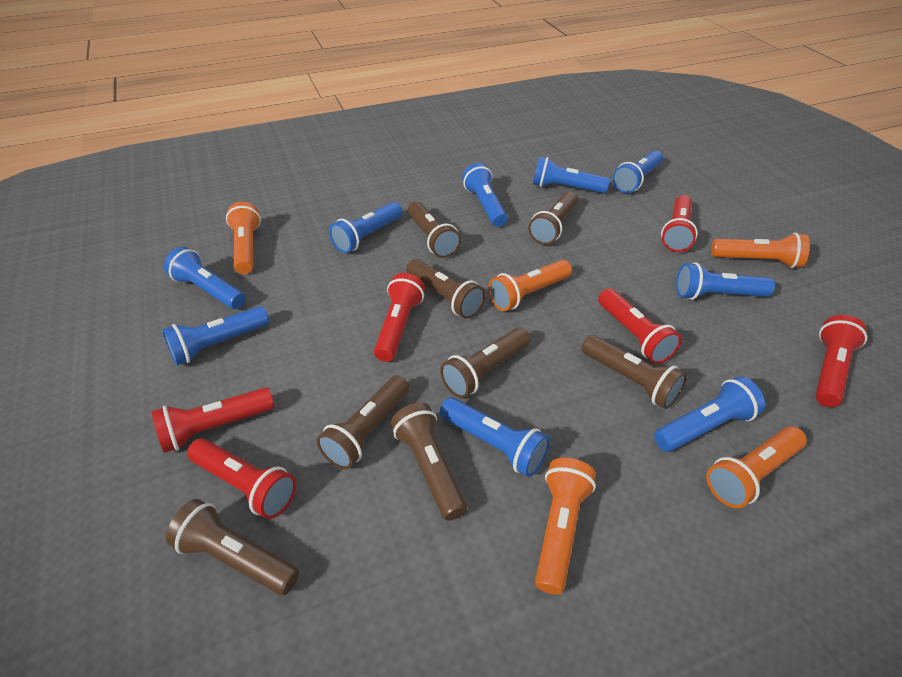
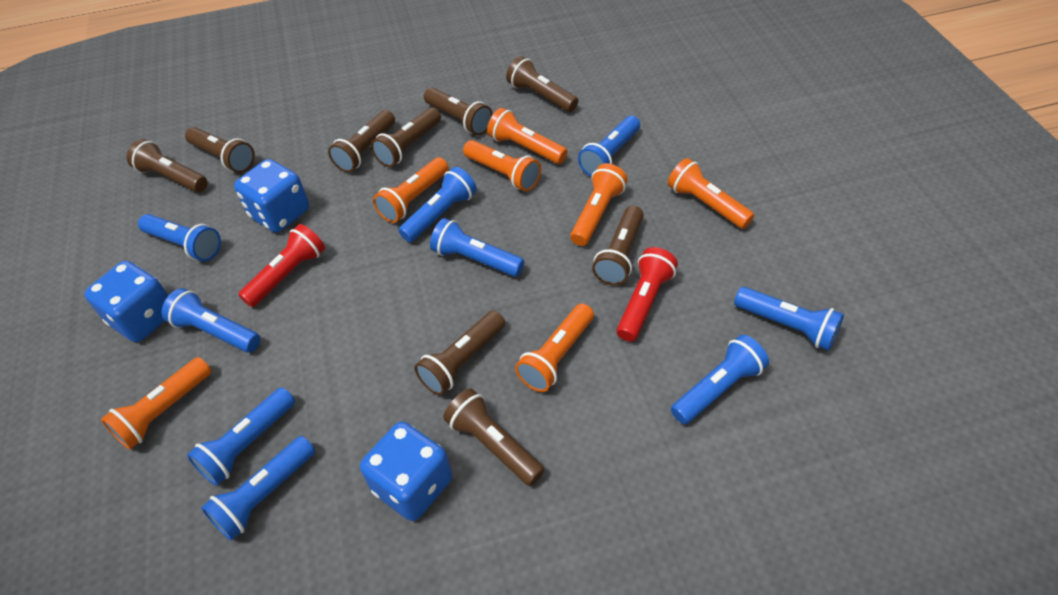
blue dice: 0 -> 3
brown flashlight: 8 -> 9
orange flashlight: 5 -> 7
red flashlight: 6 -> 2

